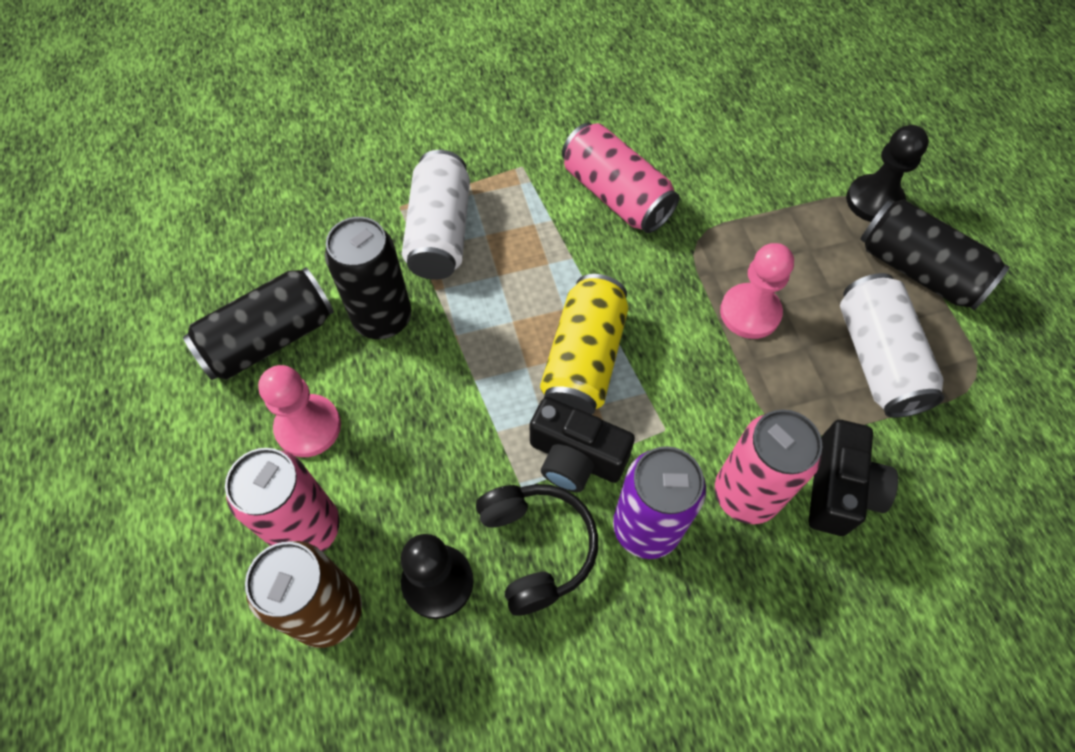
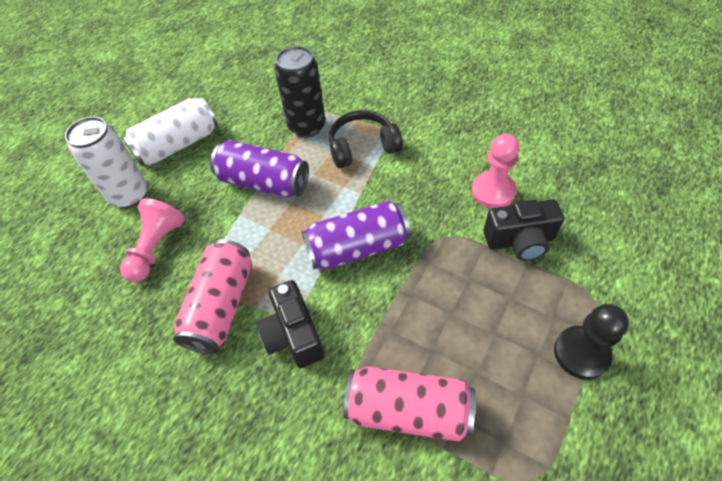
black can: 3 -> 1
black pawn: 2 -> 1
brown can: 1 -> 0
pink can: 3 -> 2
purple can: 1 -> 2
yellow can: 1 -> 0

